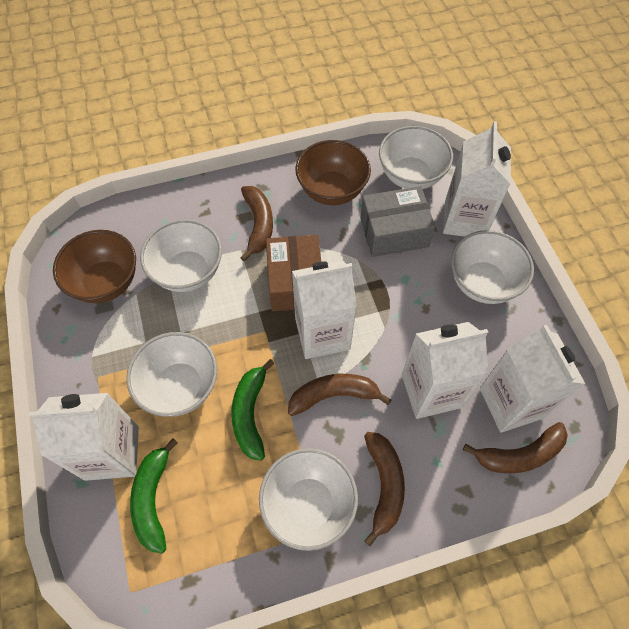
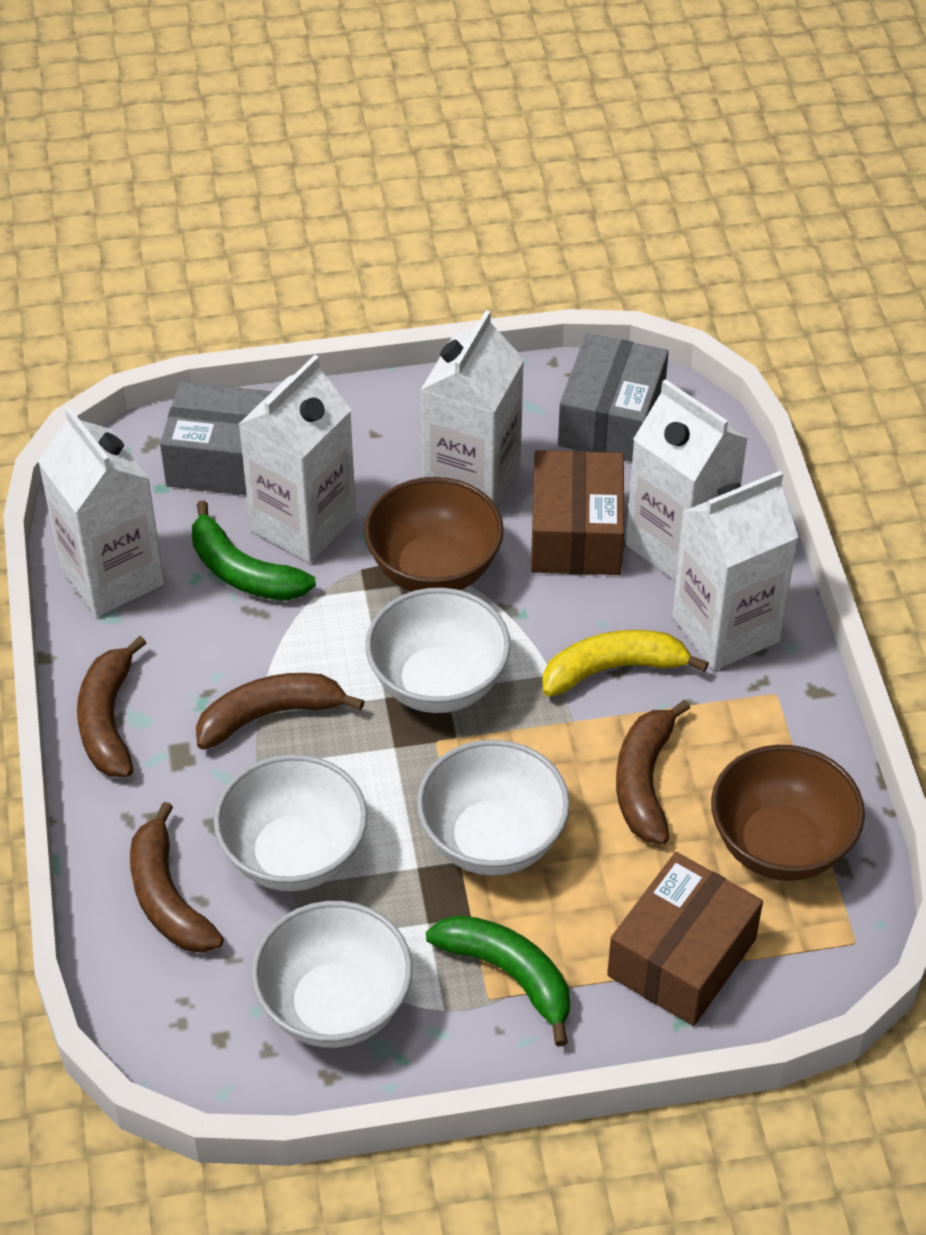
brown box: 1 -> 2
grey box: 1 -> 2
white bowl: 5 -> 4
yellow banana: 0 -> 1

